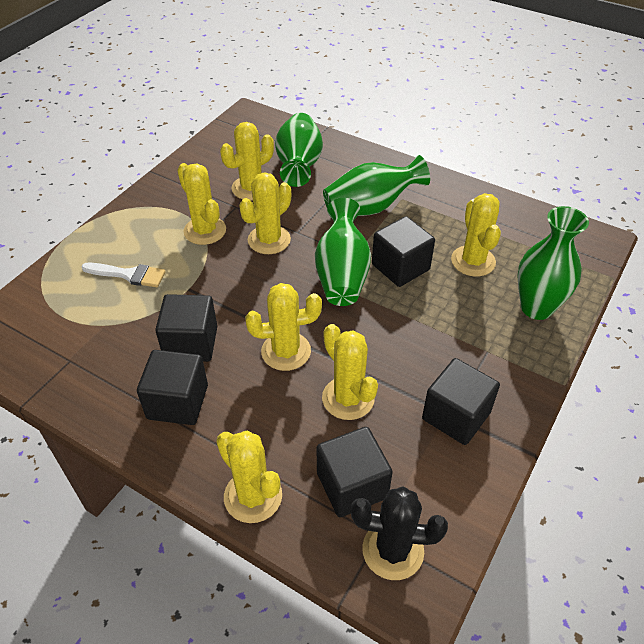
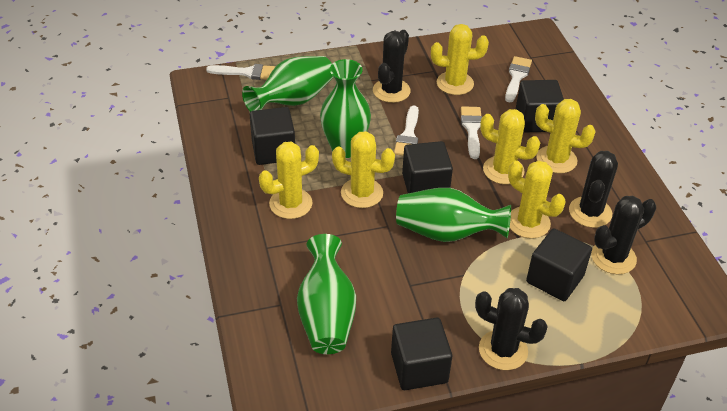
black cactus: 1 -> 4
white brush: 1 -> 4
yellow cactus: 7 -> 6

